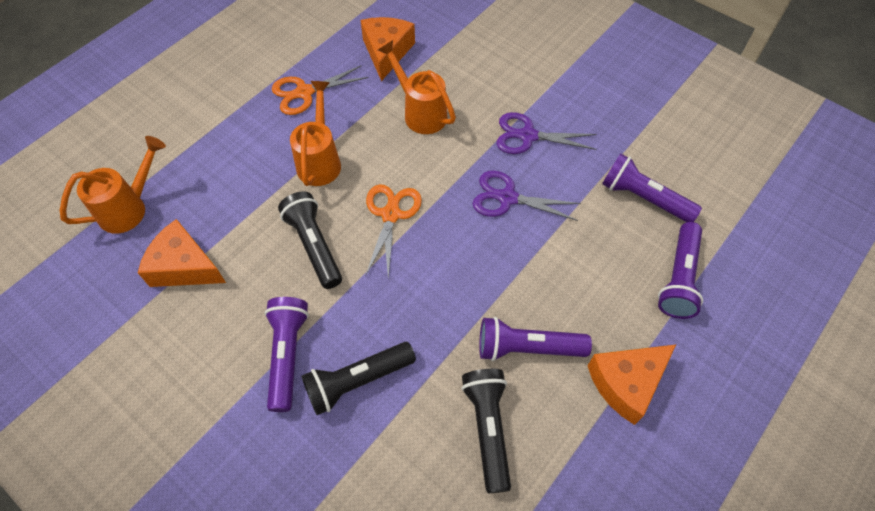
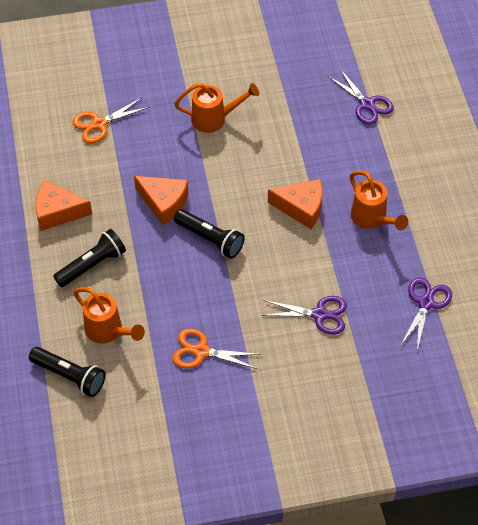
purple flashlight: 4 -> 0
purple scissors: 2 -> 3

